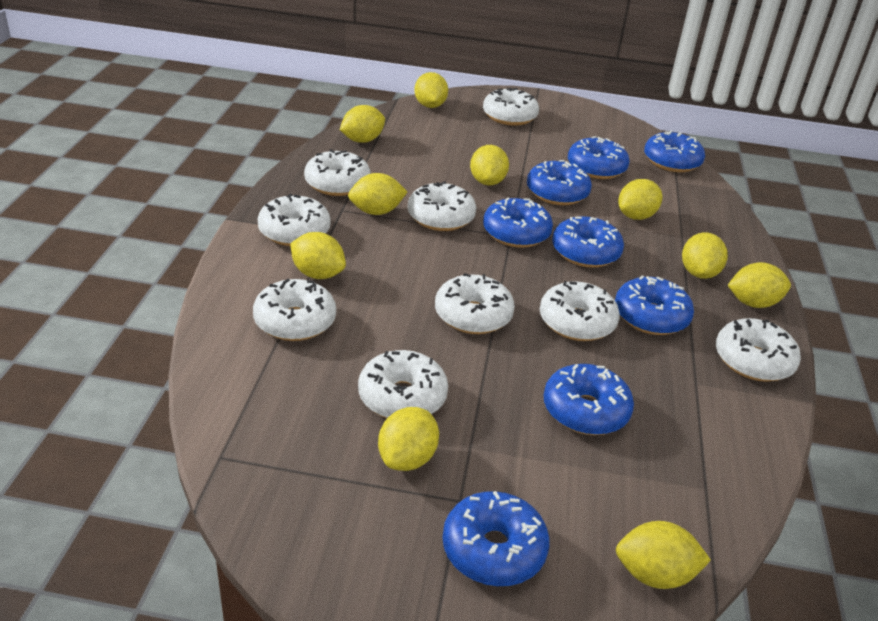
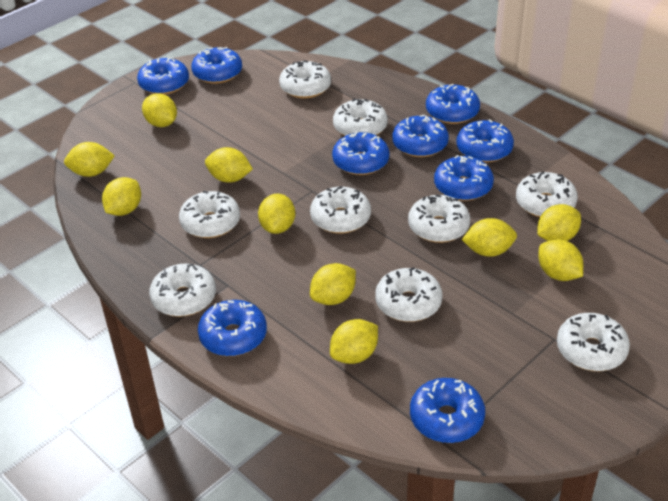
blue donut: 8 -> 9

